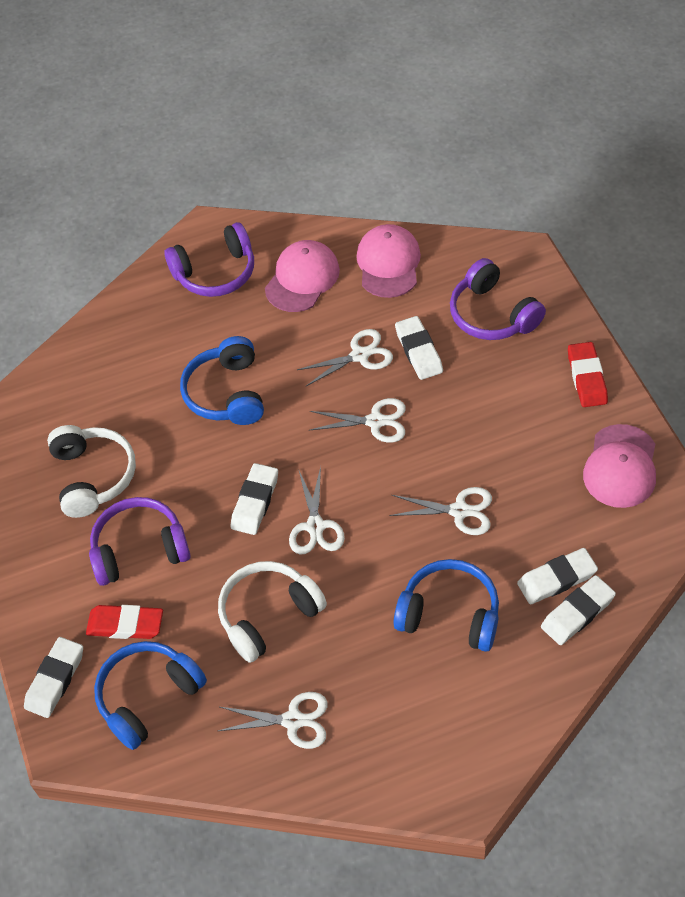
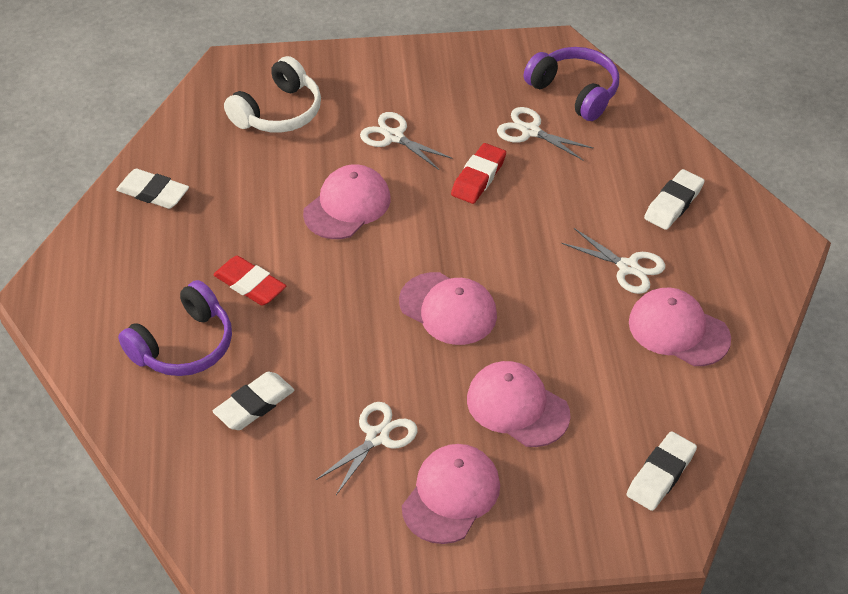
blue headphones: 3 -> 0
pink cap: 3 -> 5
purple headphones: 3 -> 2
white eraser: 5 -> 4
white headphones: 2 -> 1
white scissors: 5 -> 4

